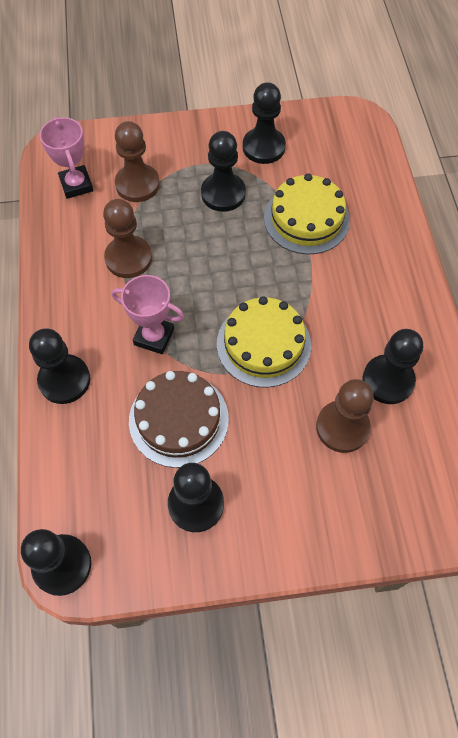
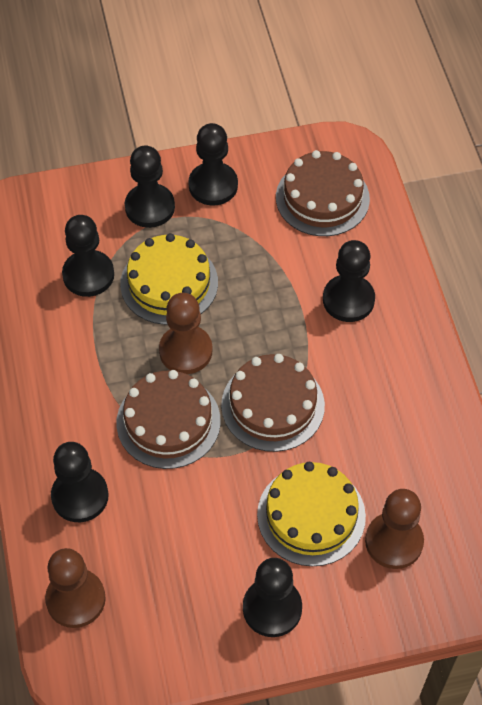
brown cake: 1 -> 3
pink trophy: 2 -> 0

